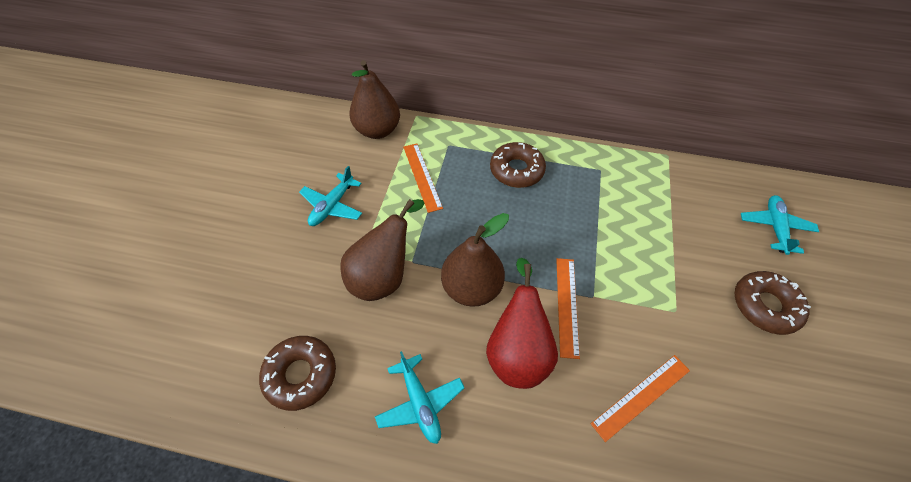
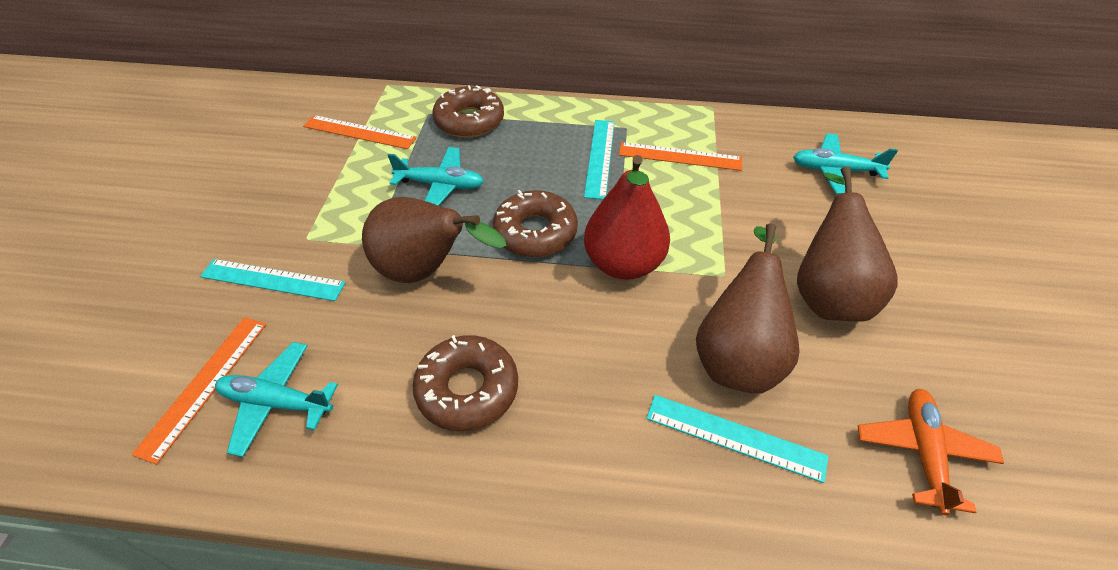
orange plane: 0 -> 1
turquoise ruler: 0 -> 3

